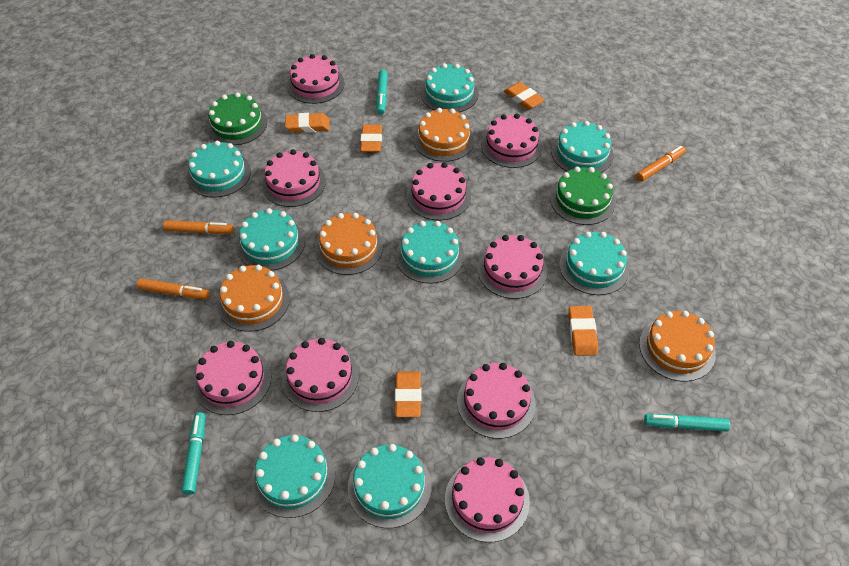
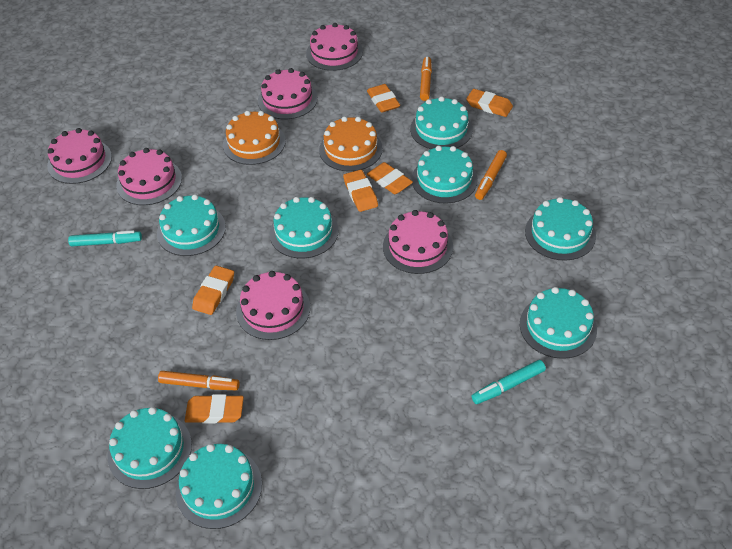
green cake: 2 -> 0
orange cake: 4 -> 2
orange eraser: 5 -> 6
pink cake: 9 -> 6
turquoise marker: 3 -> 2

